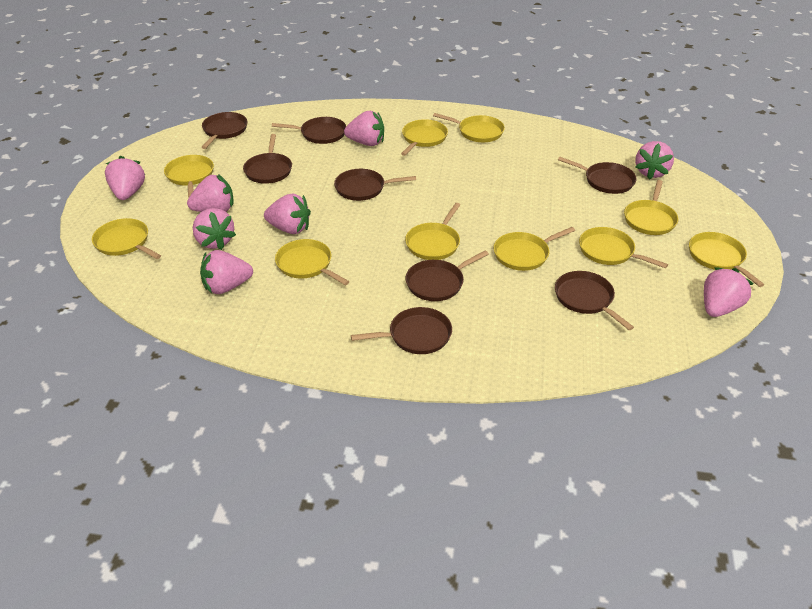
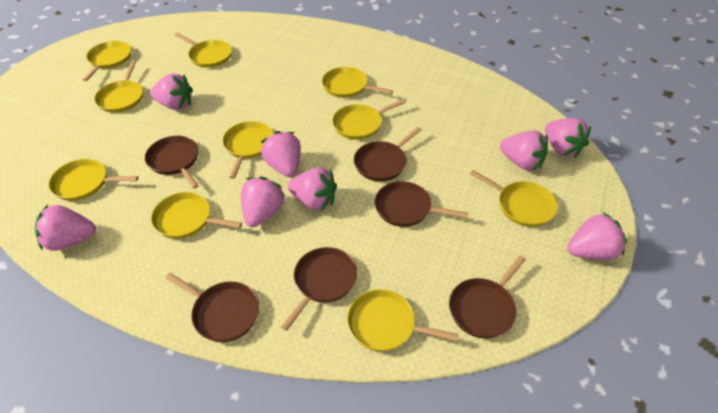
brown pan: 8 -> 6

